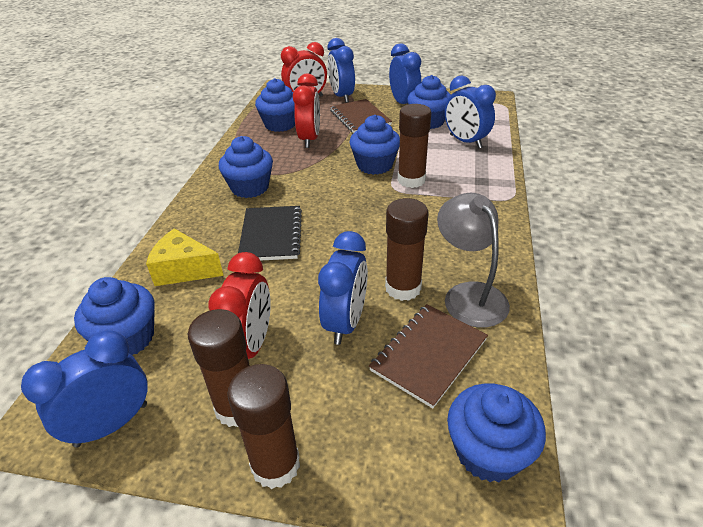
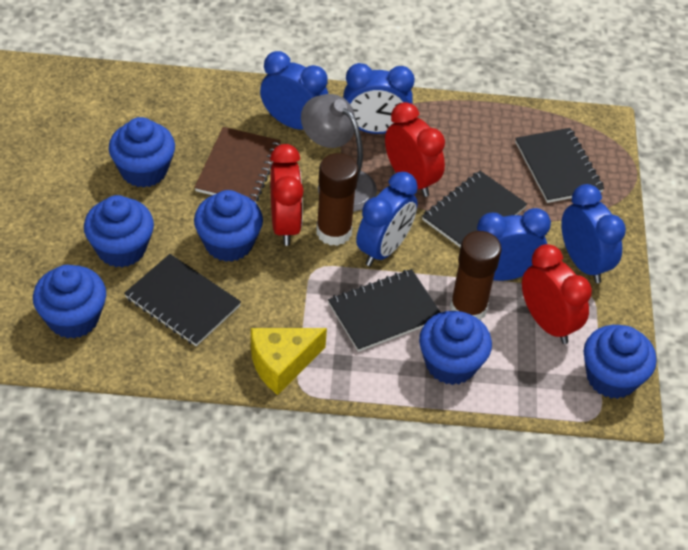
black notebook: 1 -> 4
brown glue stick: 4 -> 2
brown notebook: 2 -> 1

